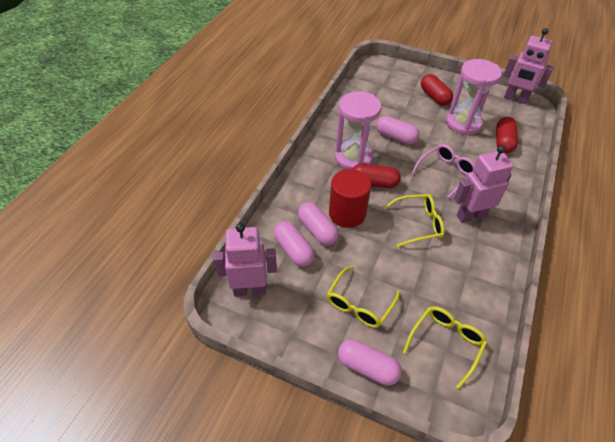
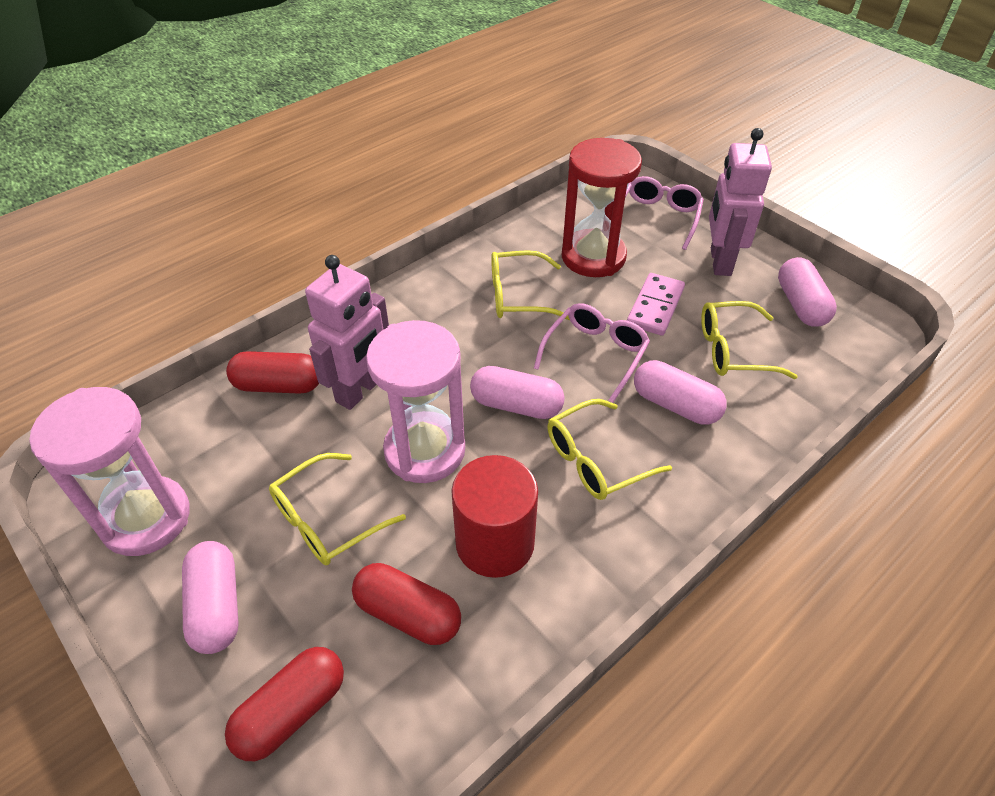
pink domino: 0 -> 1
pink glasses: 1 -> 2
pink robot: 3 -> 2
red hourglass: 0 -> 1
yellow glasses: 3 -> 4

